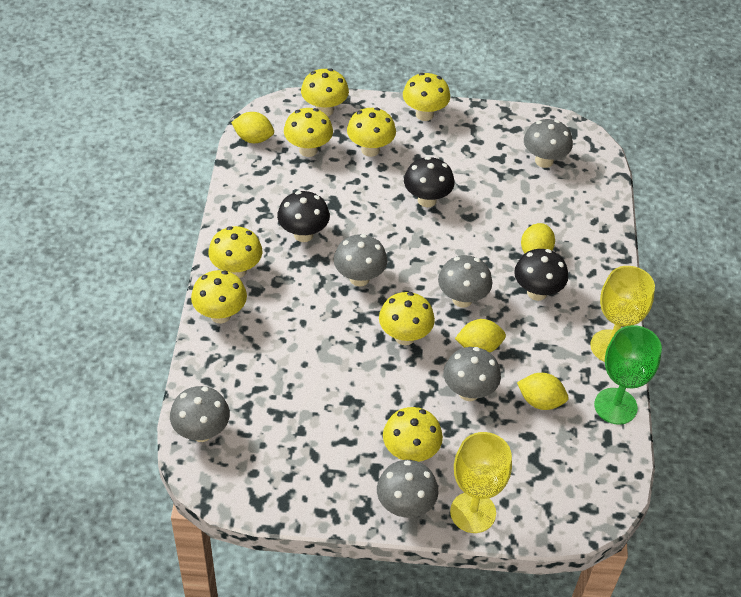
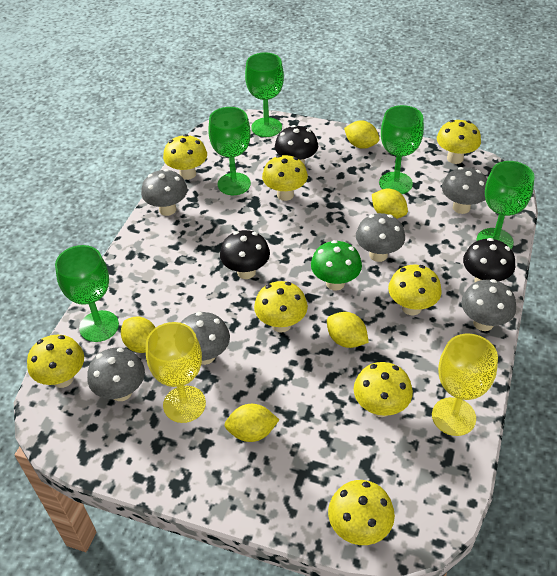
green goblet: 1 -> 5
green mushroom: 0 -> 1
yellow lemon: 4 -> 5

